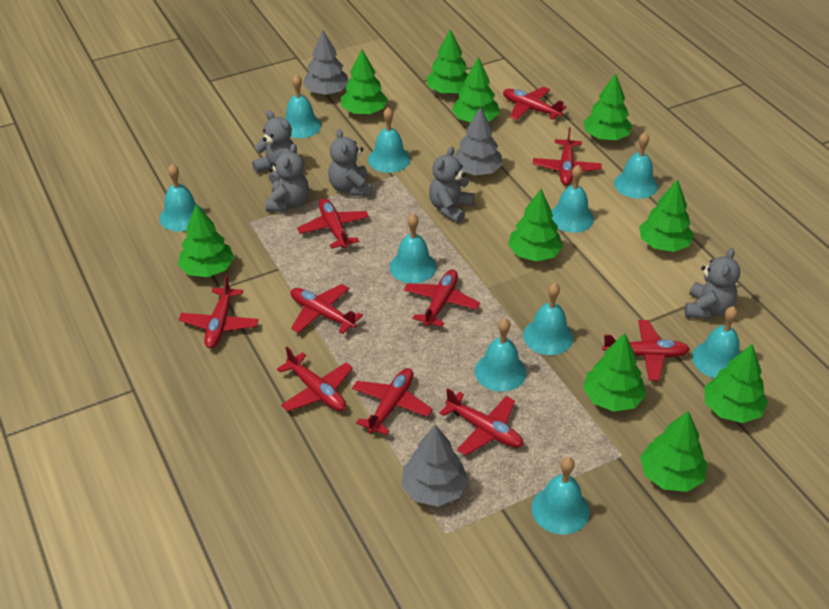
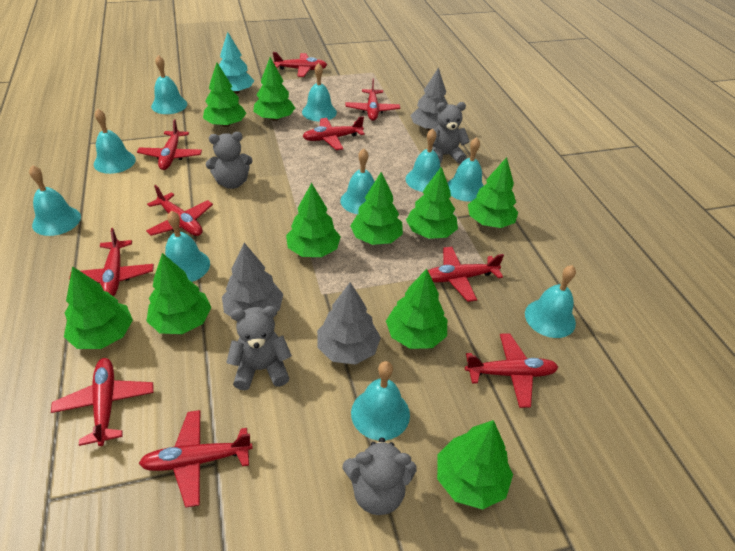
grey teddy bear: 5 -> 4
turquoise tree: 0 -> 1

